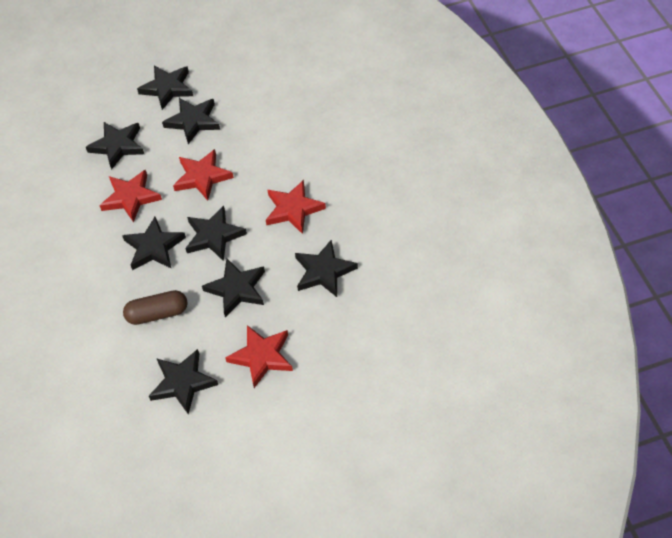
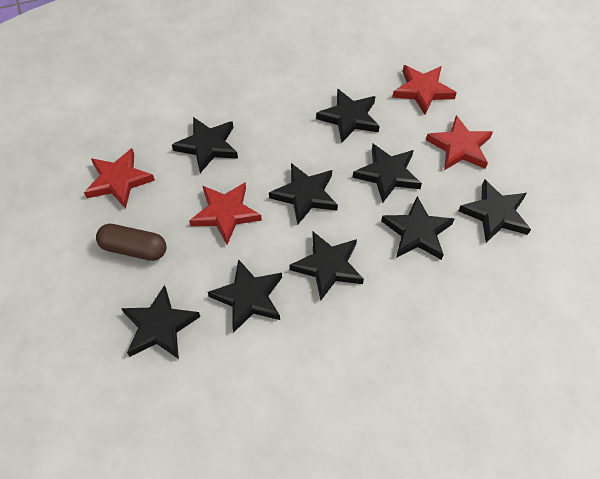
black star: 8 -> 9

